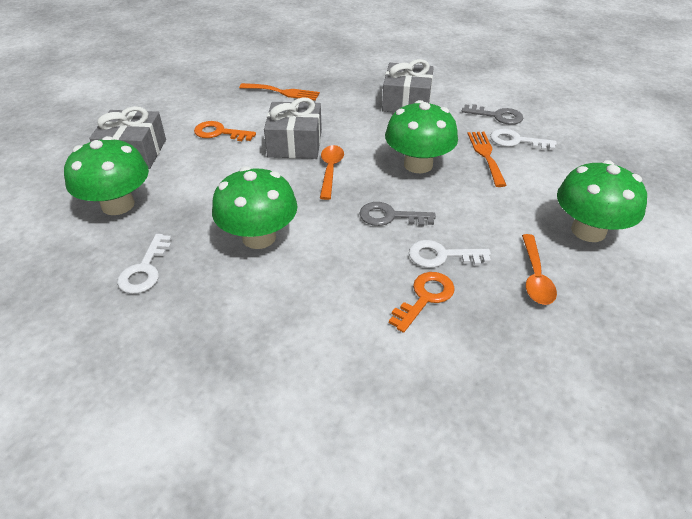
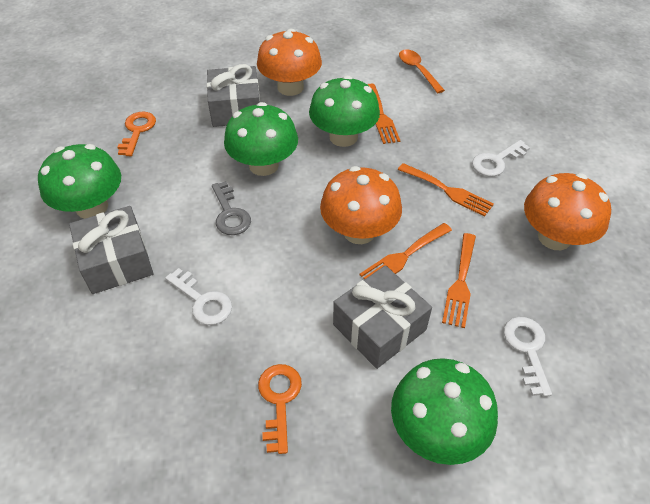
grey key: 2 -> 1
orange fork: 2 -> 4
orange mushroom: 0 -> 3
orange spoon: 2 -> 1

